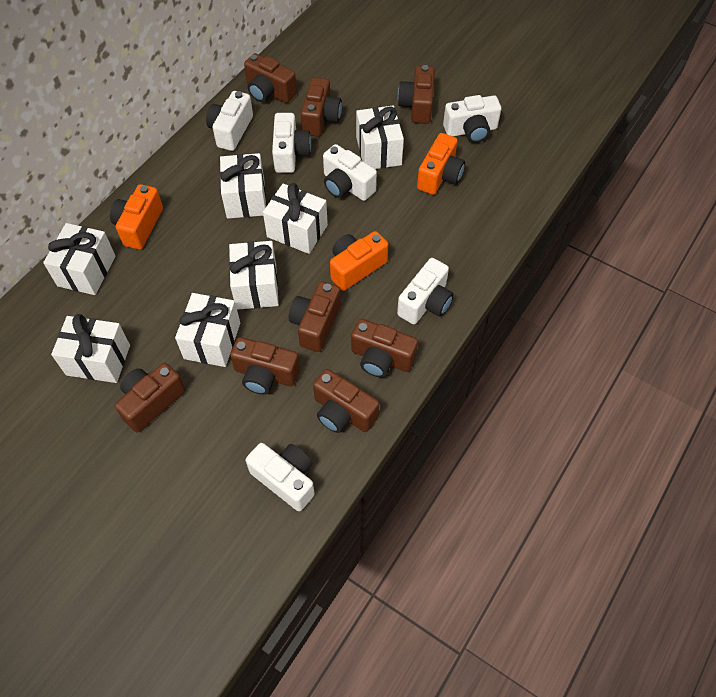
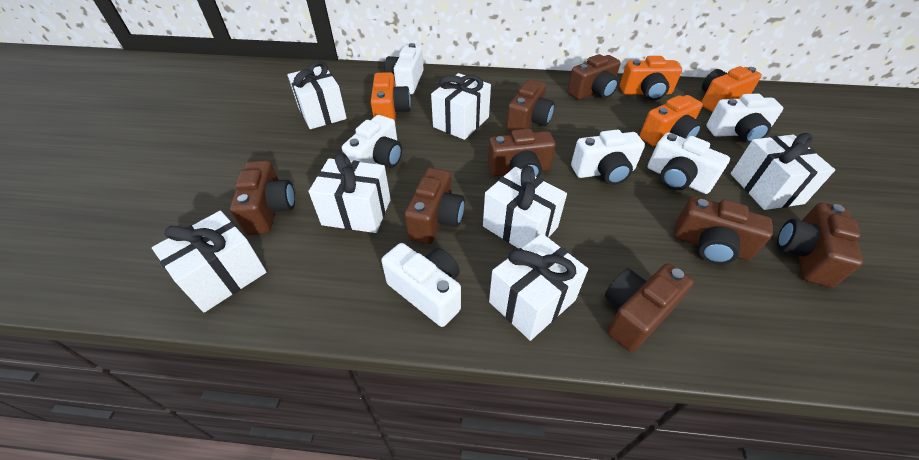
orange camera: 3 -> 4

